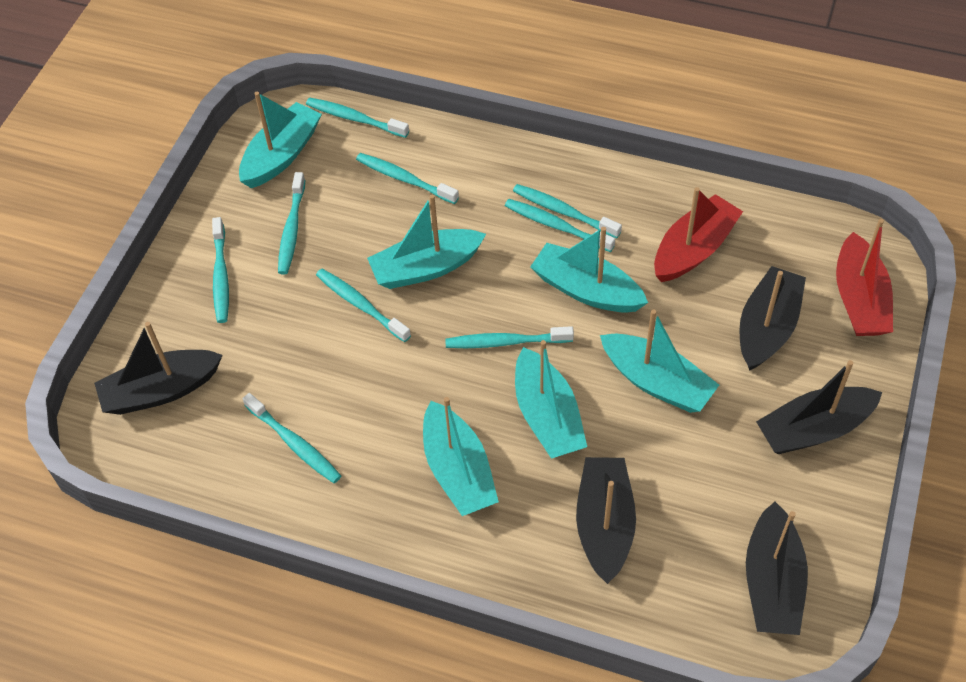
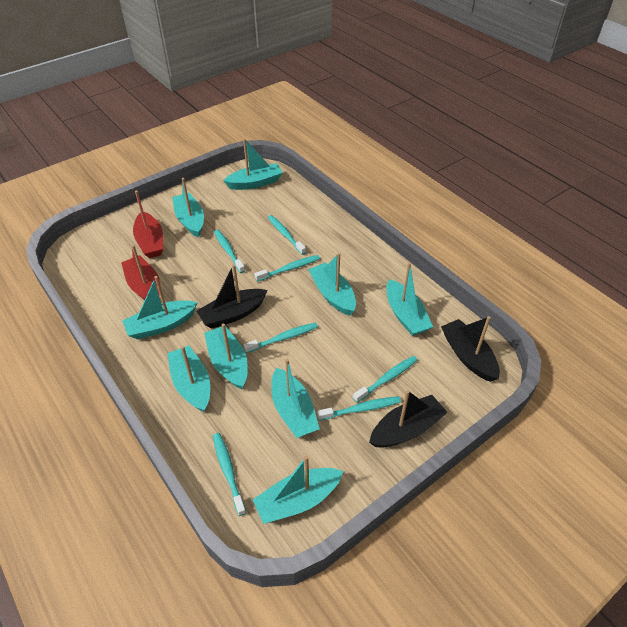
black boat: 5 -> 3
turquoise boat: 6 -> 9
turquoise toothbrush: 9 -> 7

